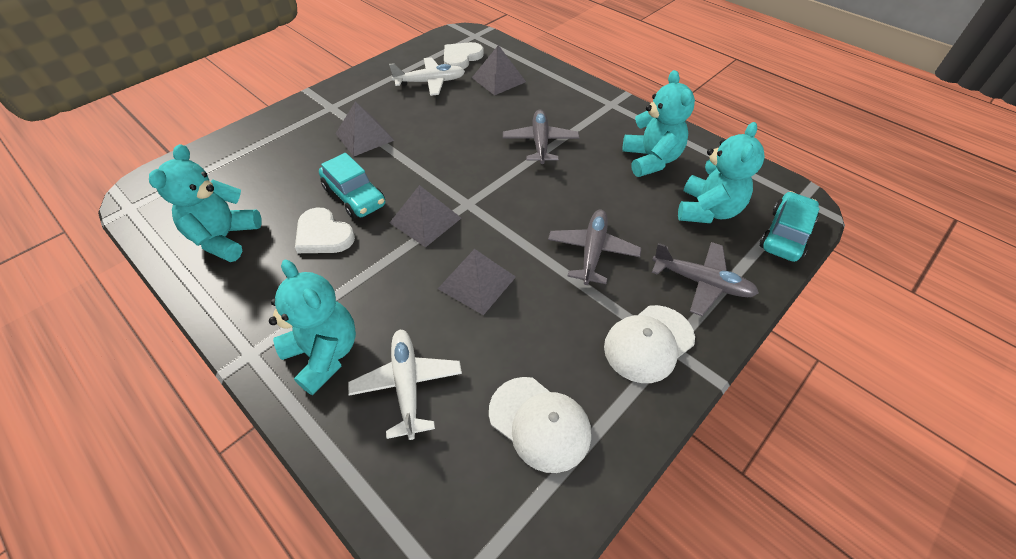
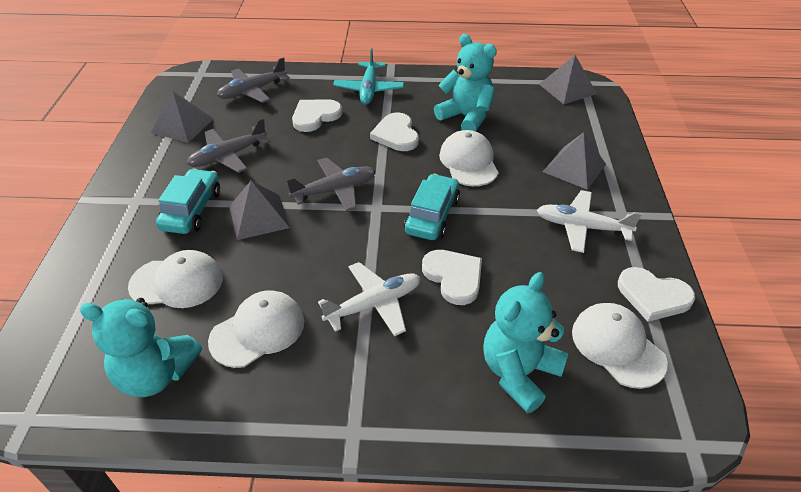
turquoise plane: 0 -> 1
turquoise teddy bear: 4 -> 3
white cap: 2 -> 4
white heart: 2 -> 4

